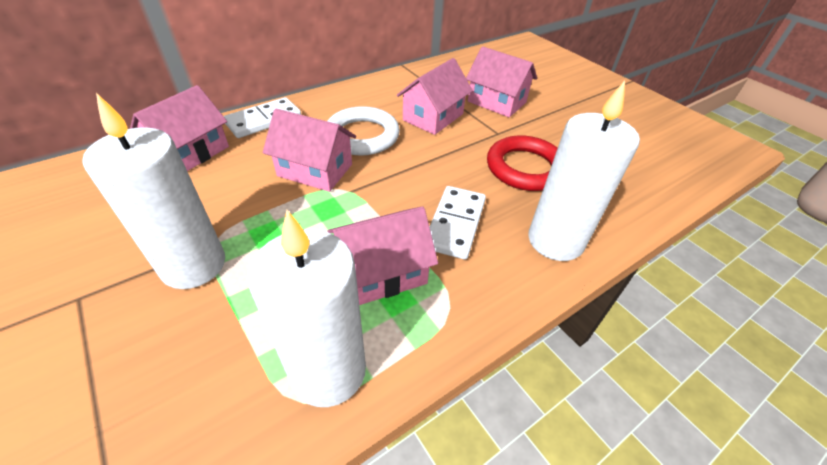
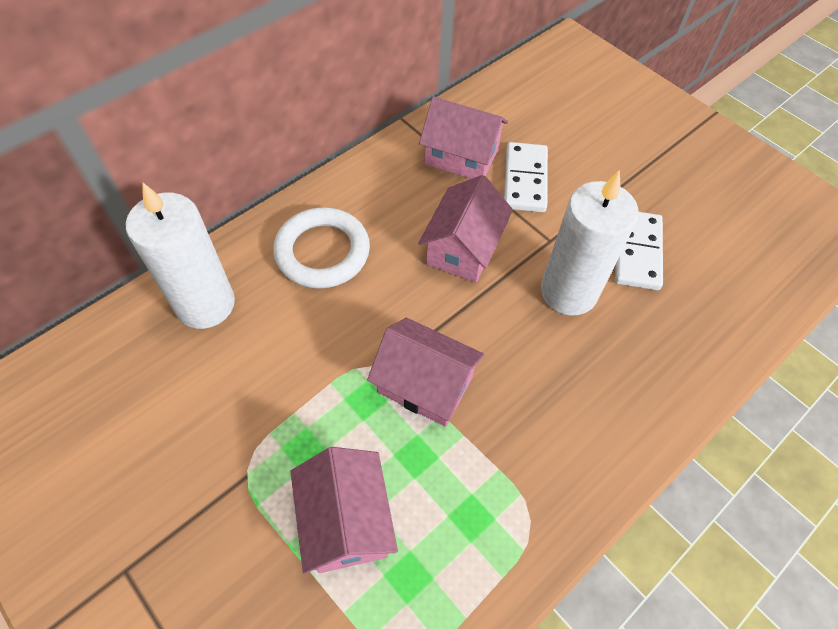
pink house: 5 -> 4
red ring: 1 -> 0
white candle: 3 -> 2

